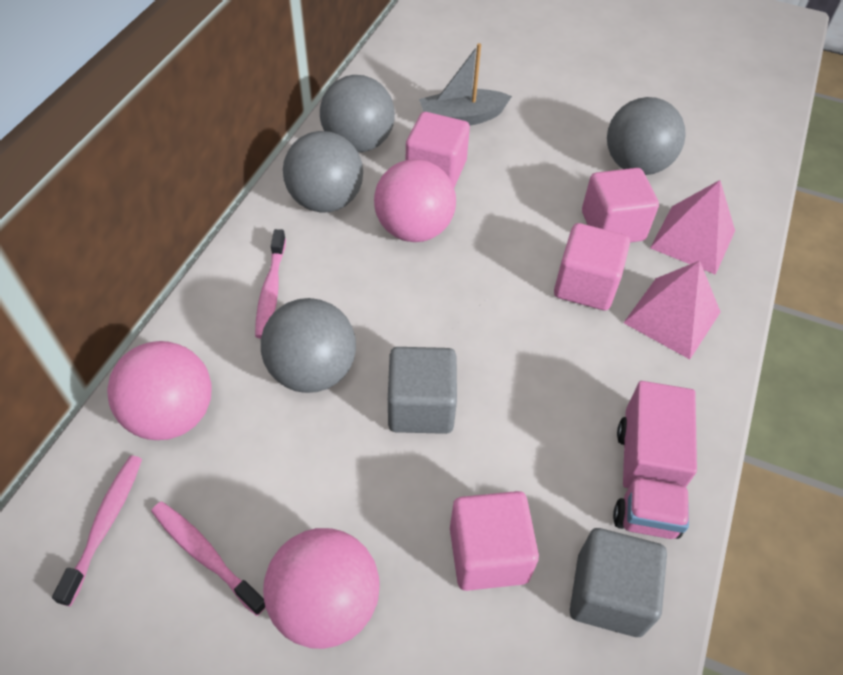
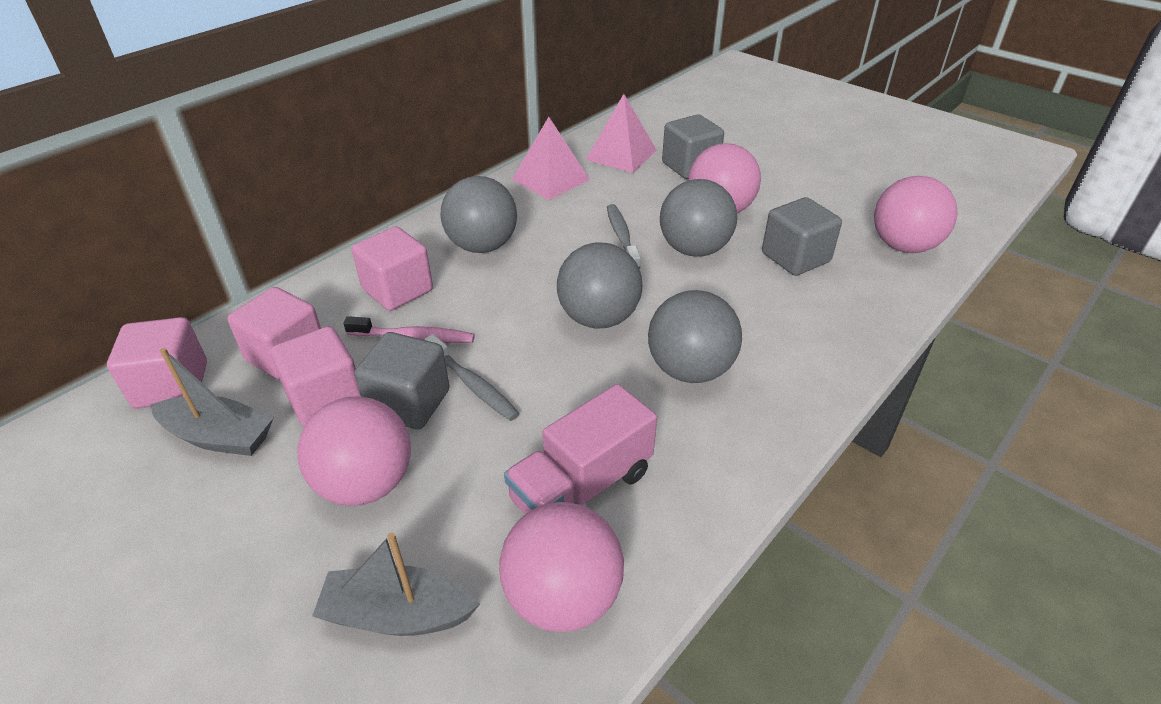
grey boat: 1 -> 2
grey cube: 2 -> 3
grey toothbrush: 0 -> 2
pink ball: 3 -> 4
pink toothbrush: 3 -> 1

